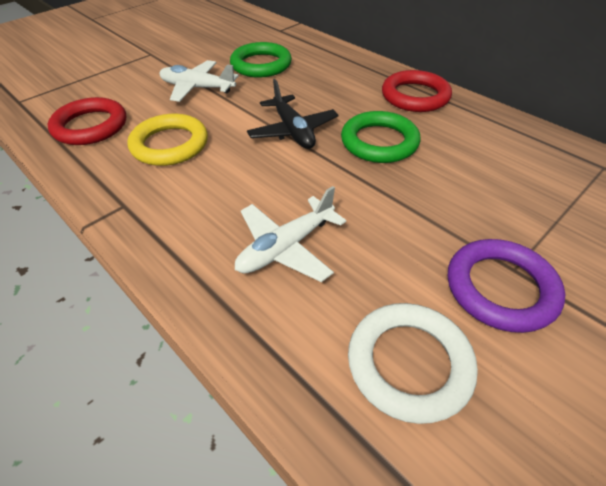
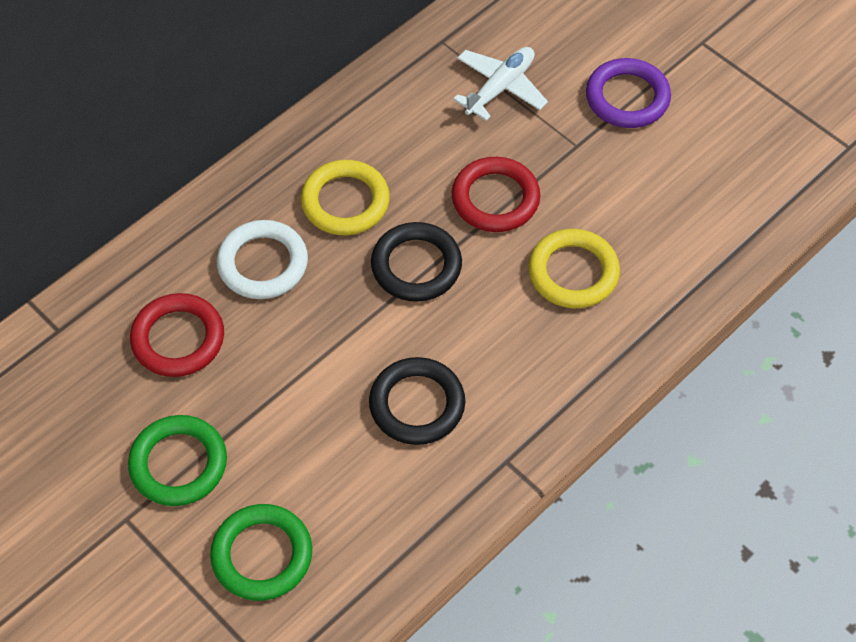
black plane: 1 -> 0
black ring: 0 -> 2
white plane: 2 -> 1
yellow ring: 1 -> 2

